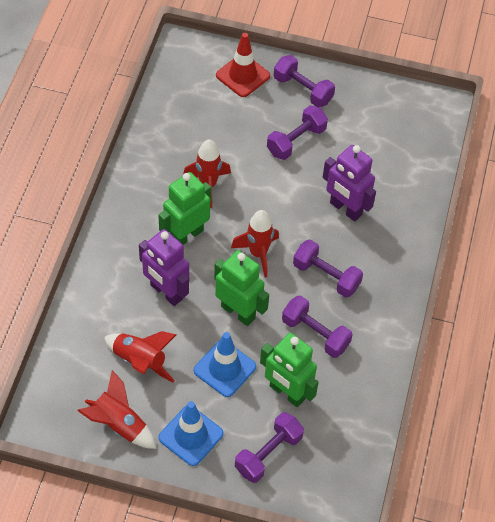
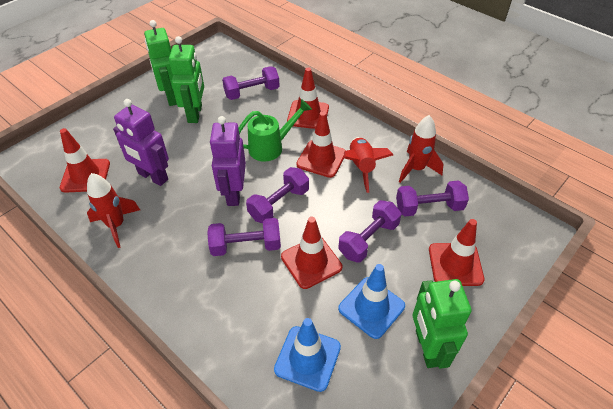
green watering can: 0 -> 1
red rocket: 4 -> 3
red traffic cone: 1 -> 5

